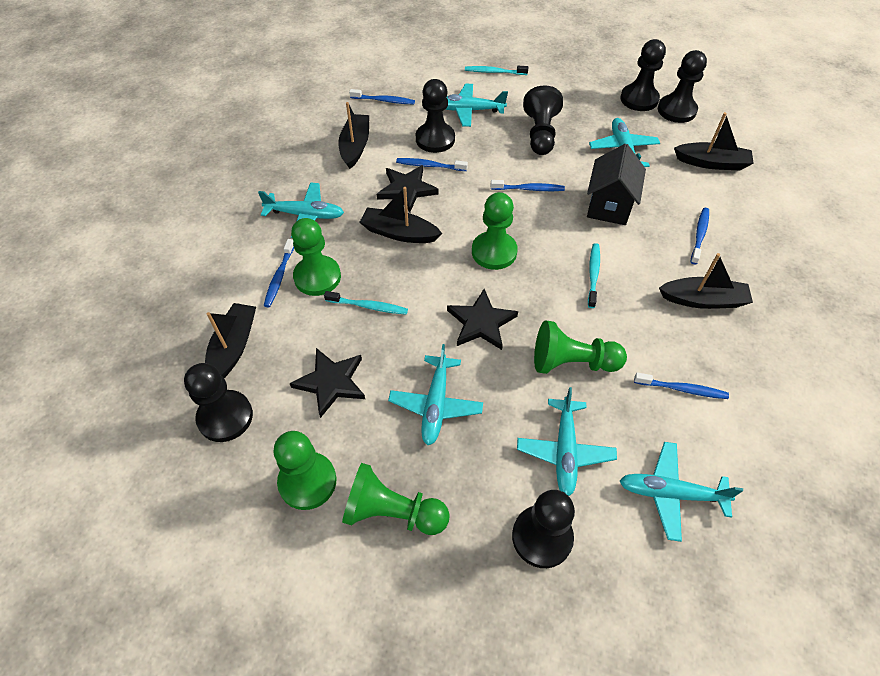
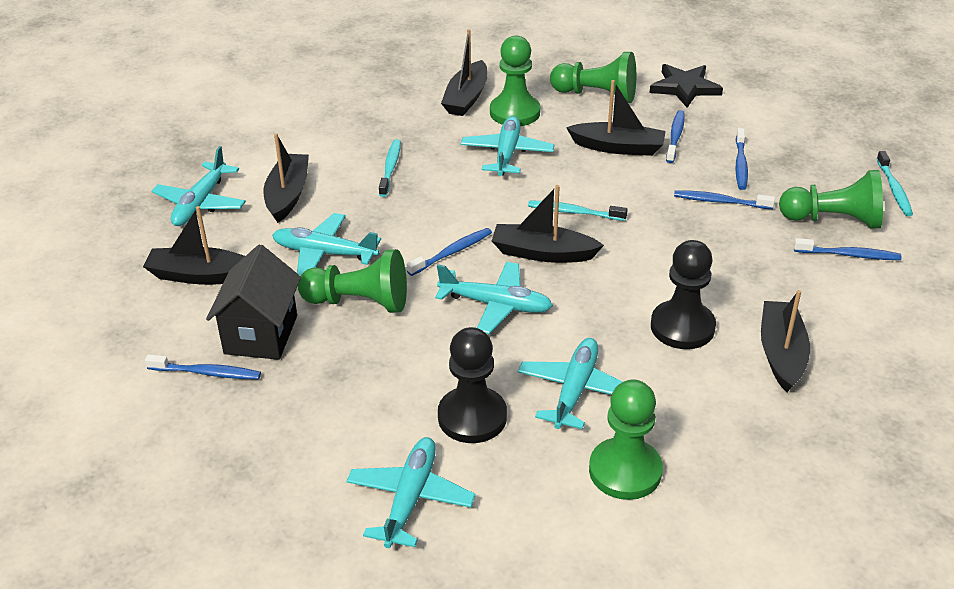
black boat: 5 -> 6
black pawn: 6 -> 2
black star: 3 -> 1

